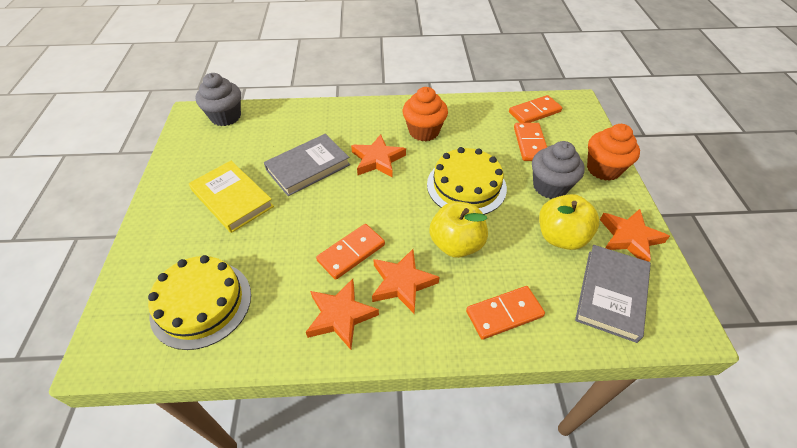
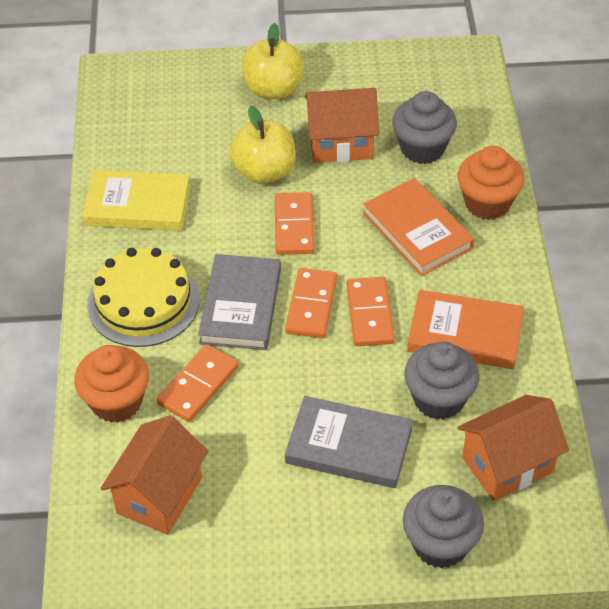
grey cupcake: 2 -> 3
orange book: 0 -> 2
orange house: 0 -> 3
orange star: 4 -> 0
yellow cake: 2 -> 1

